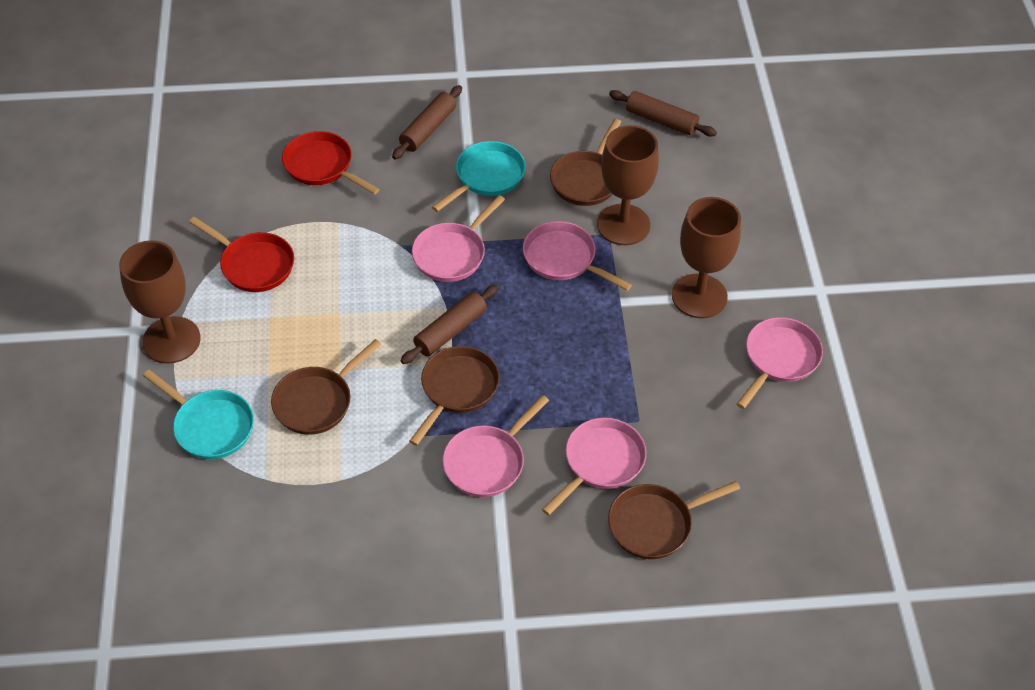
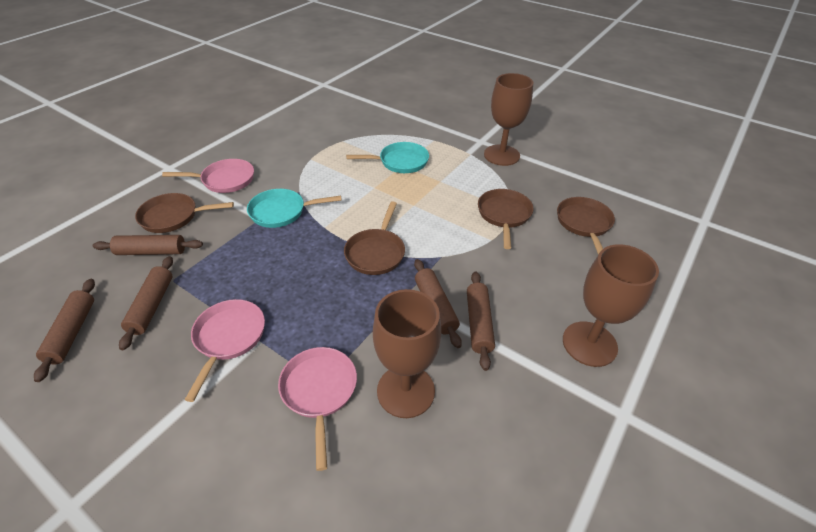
brown rolling pin: 3 -> 5
pink pan: 5 -> 3
red pan: 2 -> 0

